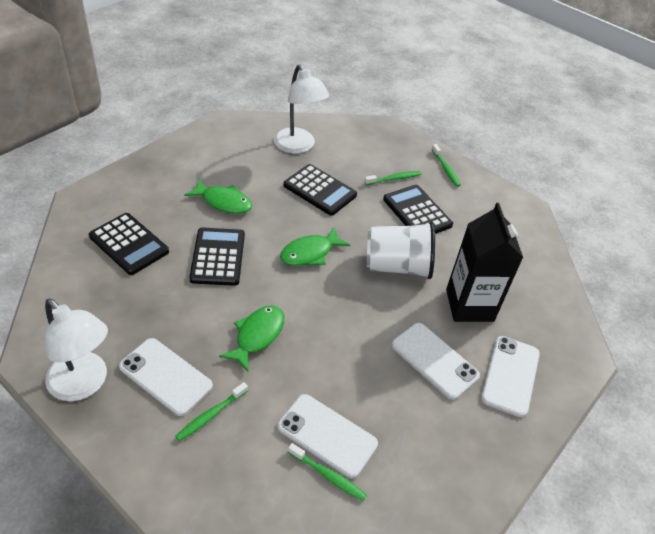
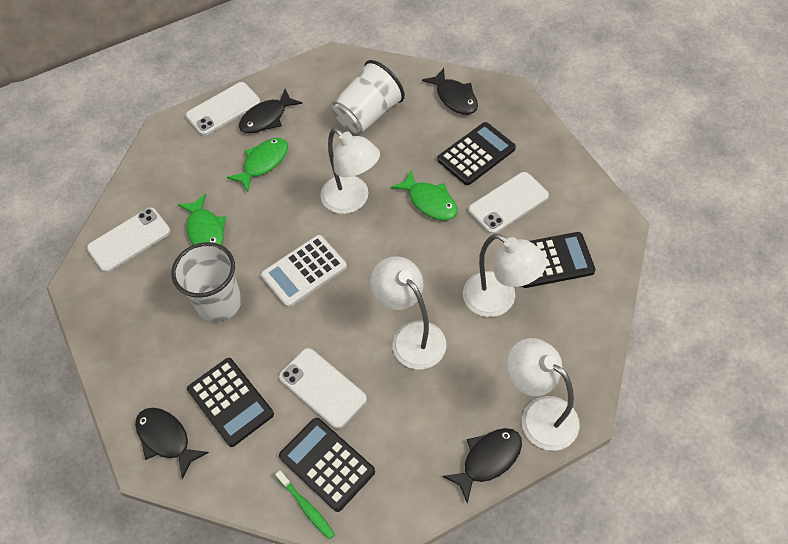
black carton: 1 -> 0
black fish: 0 -> 4
green toothbrush: 4 -> 1
white calculator: 0 -> 1
white cup: 1 -> 2
white lamp: 2 -> 4

